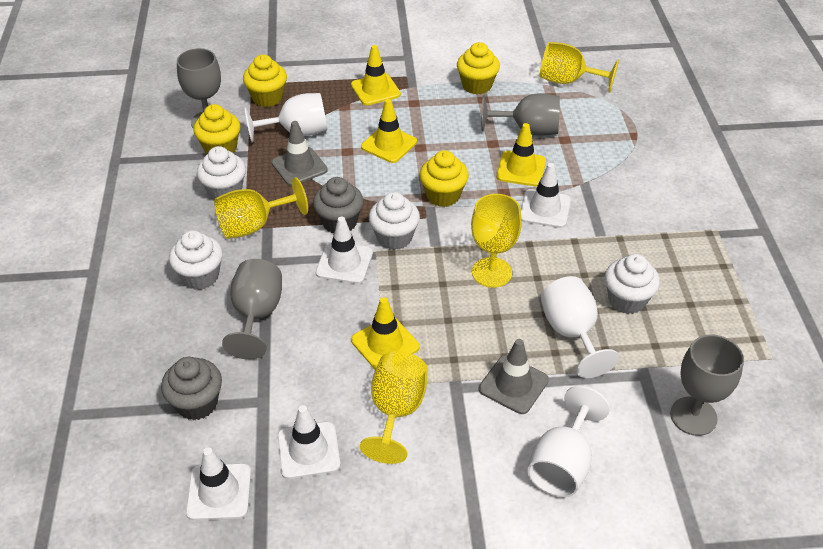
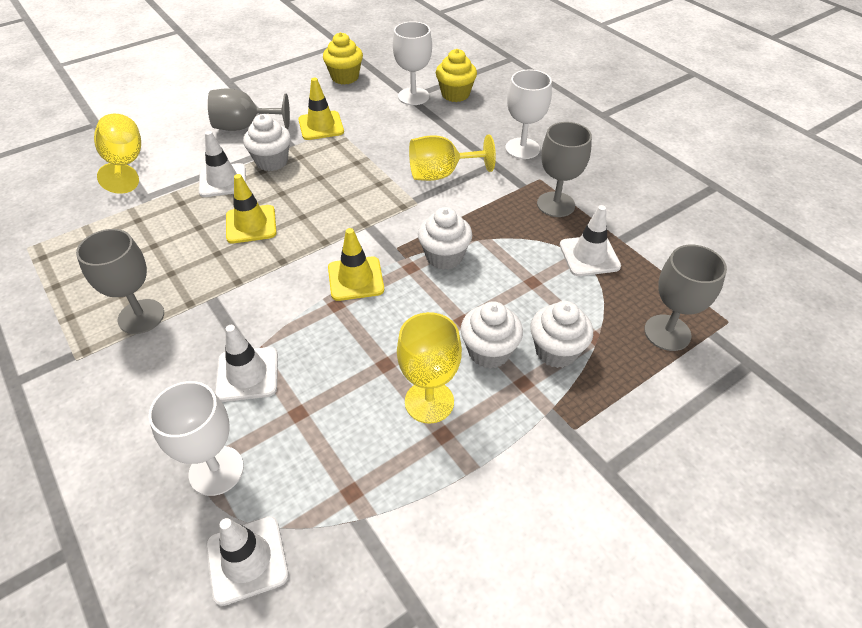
grey cupcake: 2 -> 0
grey traffic cone: 2 -> 0
yellow cupcake: 4 -> 2
yellow goblet: 4 -> 3
yellow traffic cone: 4 -> 3

